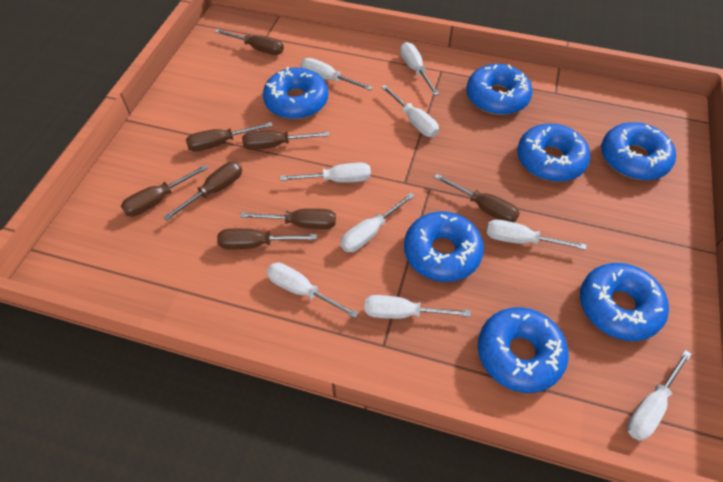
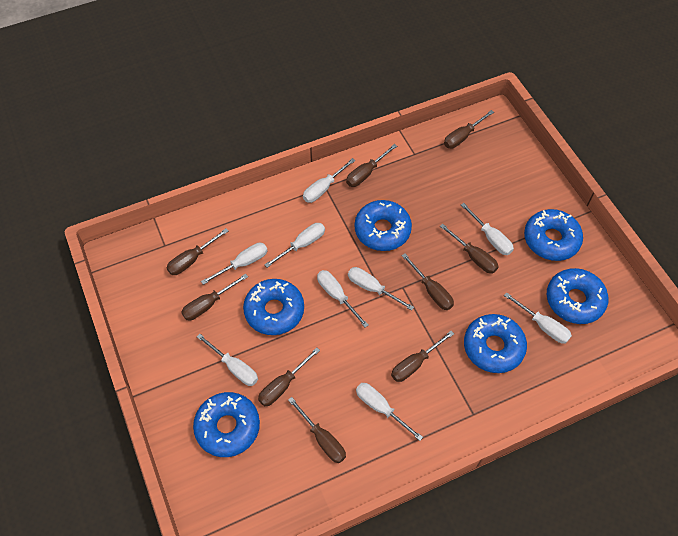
blue donut: 7 -> 6
brown screwdriver: 8 -> 9

